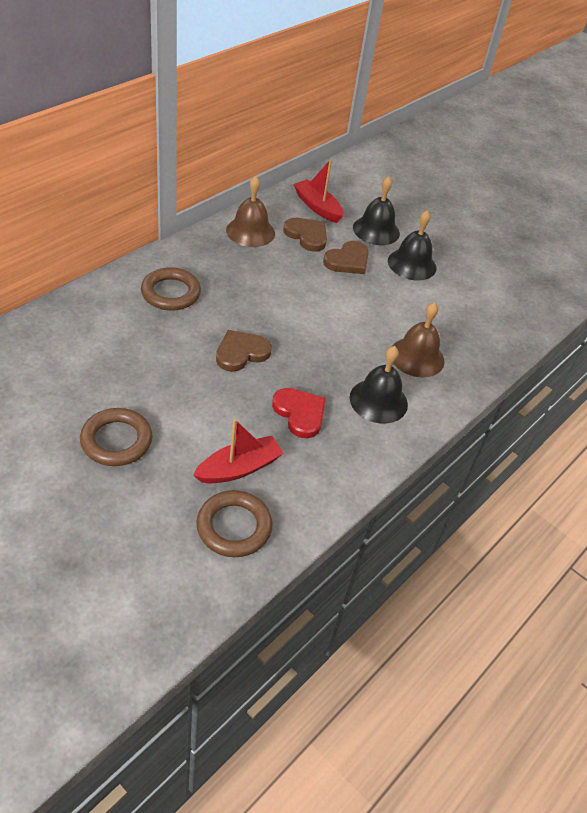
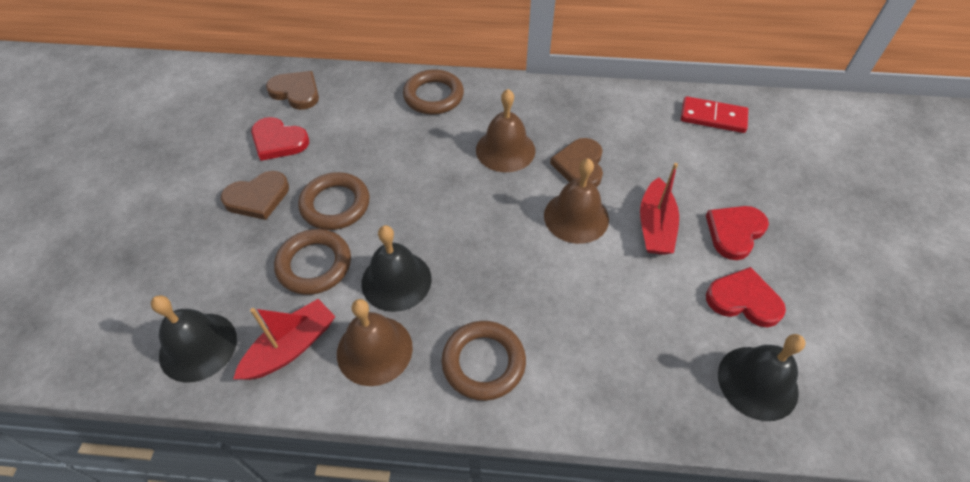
brown bell: 2 -> 3
brown ring: 3 -> 4
red domino: 0 -> 1
red heart: 1 -> 3

